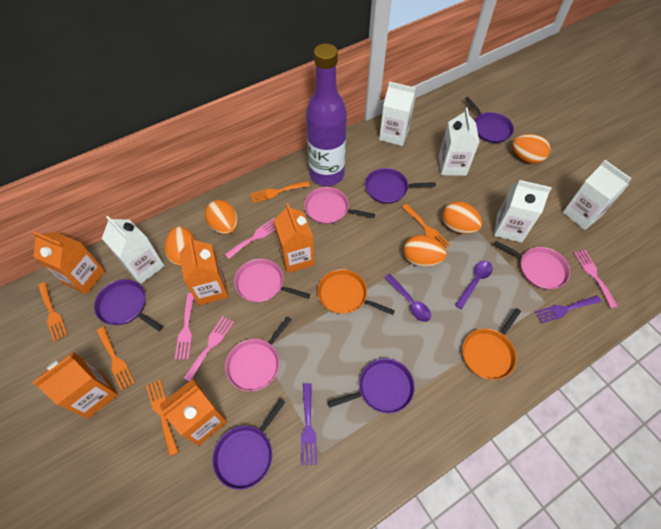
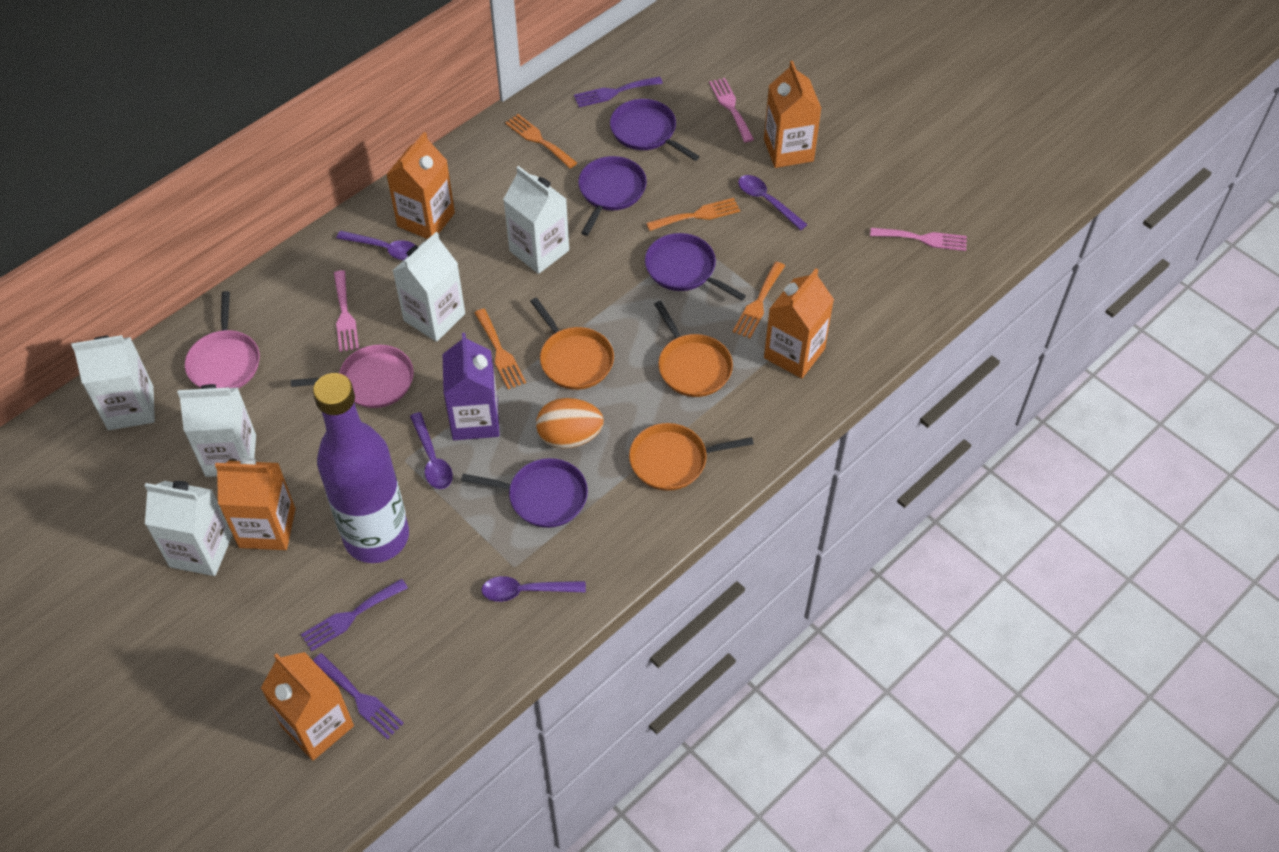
orange egg: 5 -> 1
orange fork: 5 -> 4
orange pan: 2 -> 3
pink fork: 4 -> 3
pink pan: 4 -> 2
purple carton: 0 -> 1
purple fork: 2 -> 3
purple pan: 5 -> 4
purple spoon: 2 -> 4

